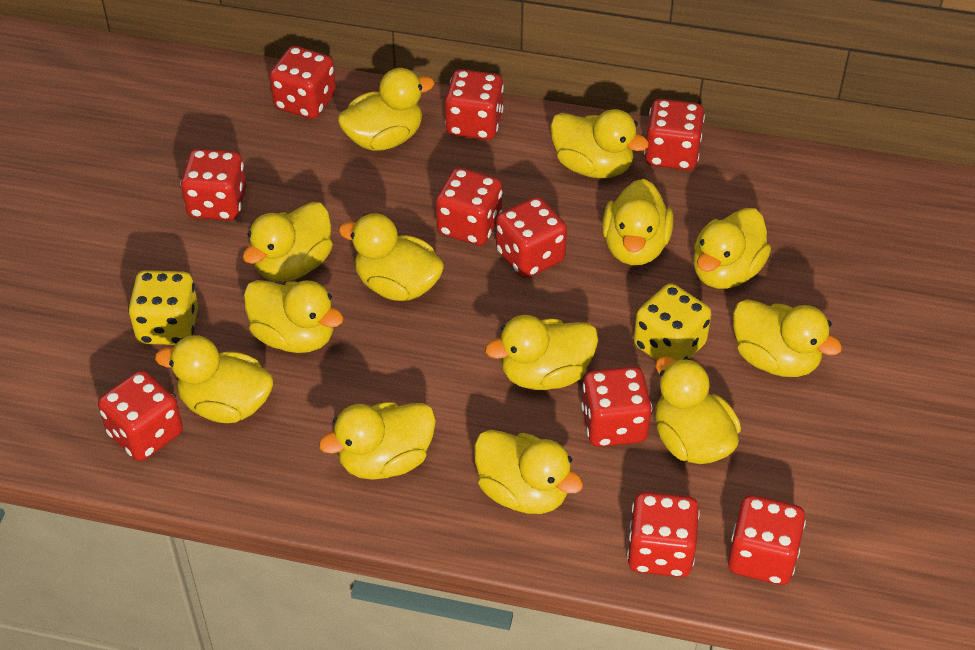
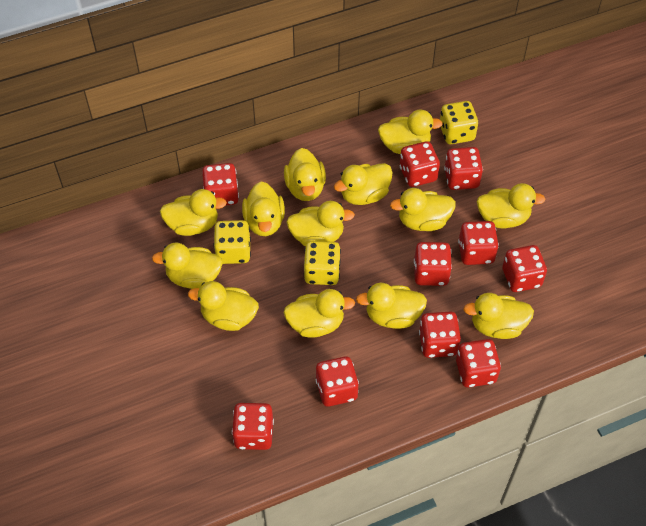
yellow dice: 2 -> 3

